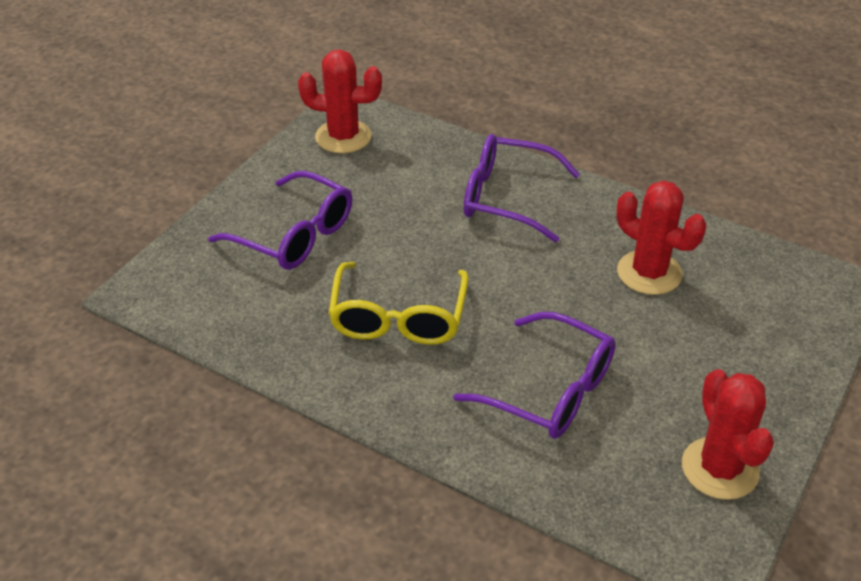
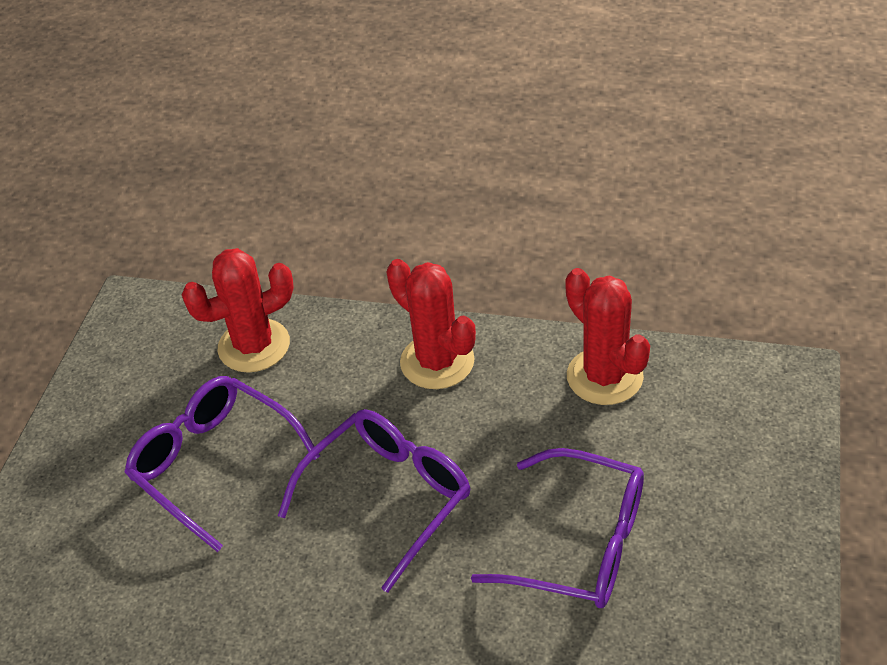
yellow glasses: 1 -> 0

